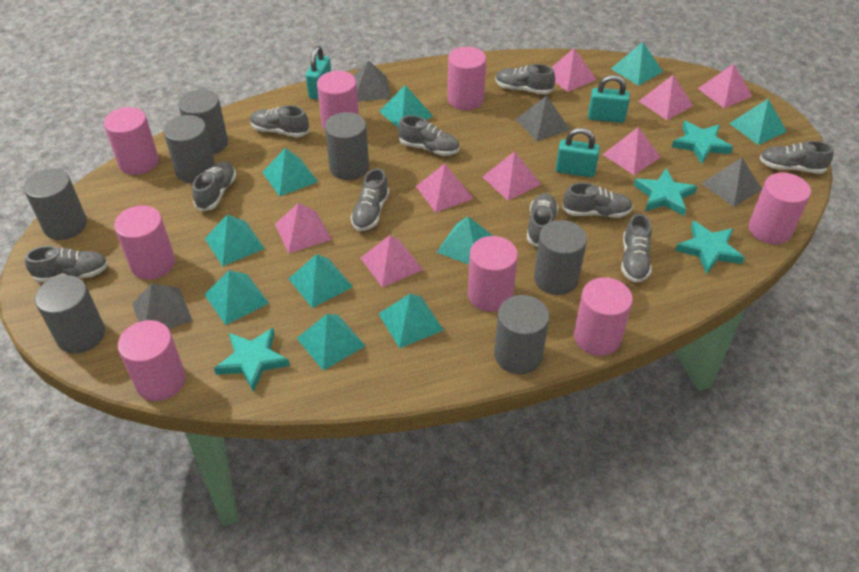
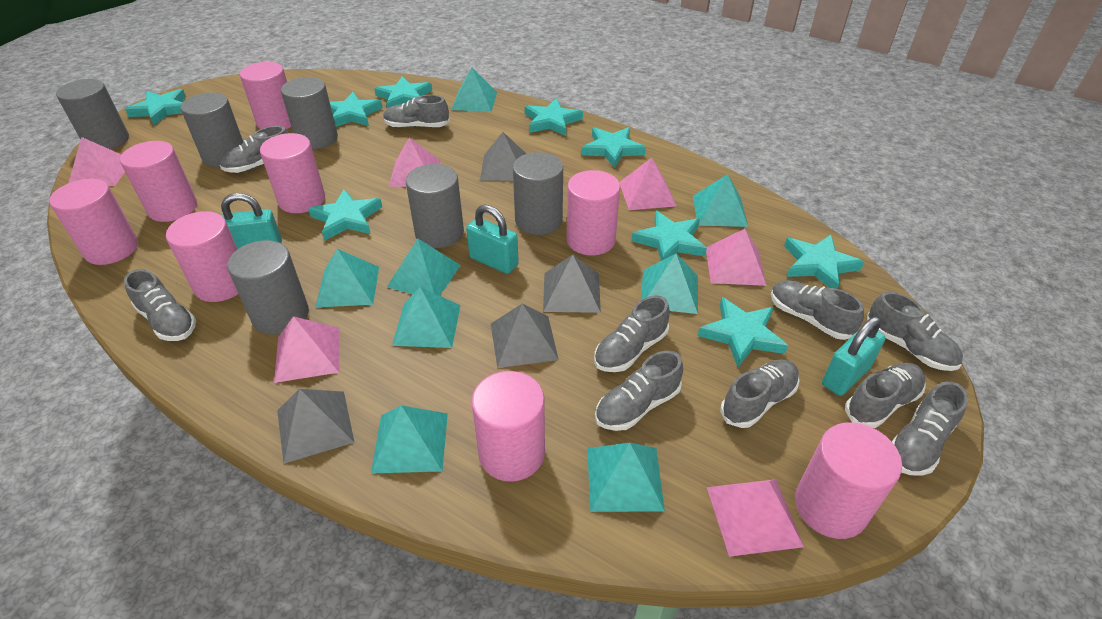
grey cylinder: 7 -> 6
pink pyramid: 8 -> 6
turquoise pyramid: 10 -> 8
turquoise star: 4 -> 9

